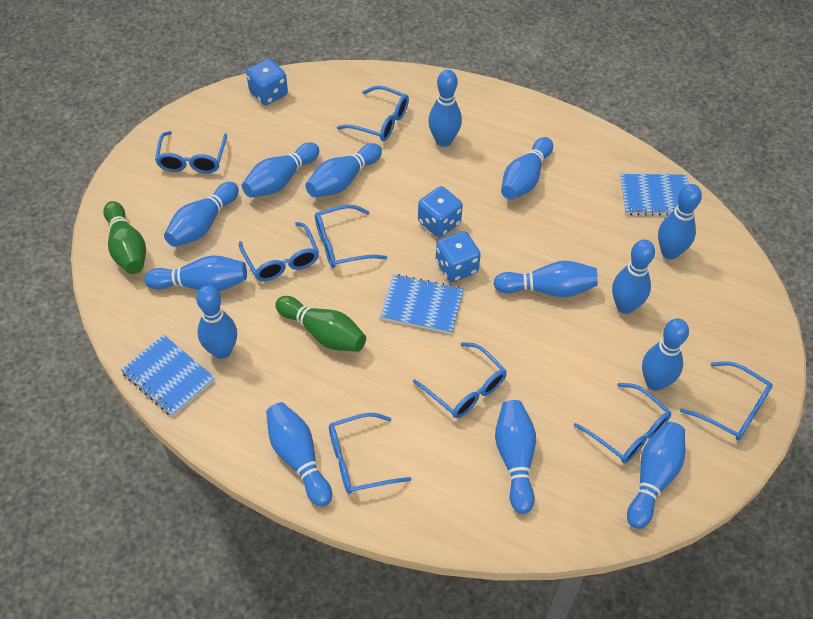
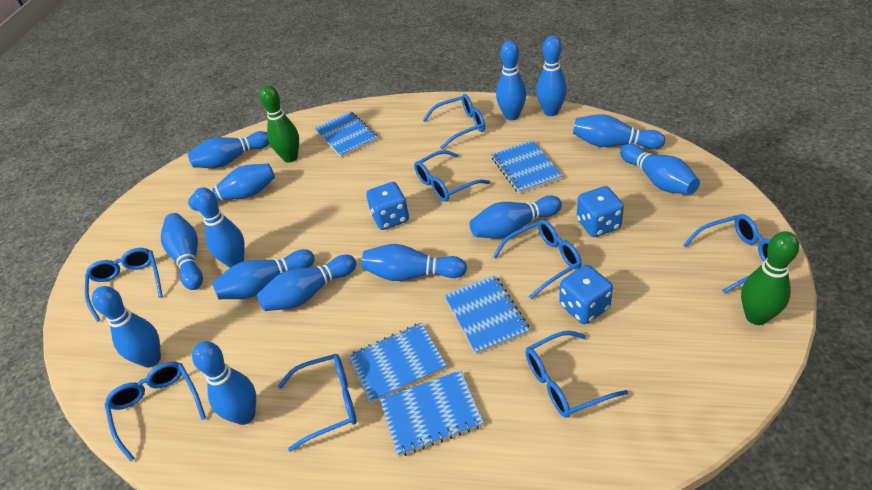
blue notebook: 3 -> 5

